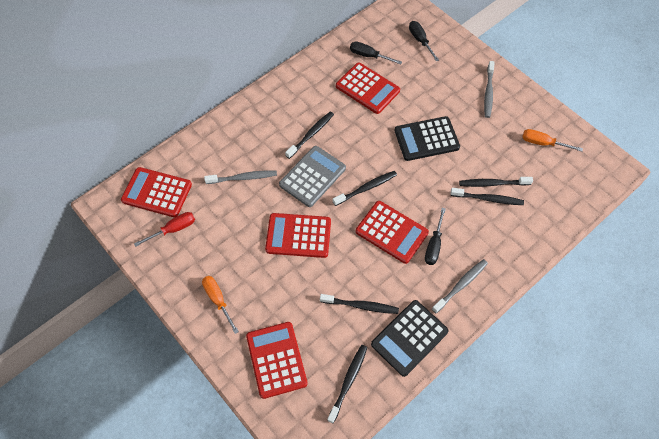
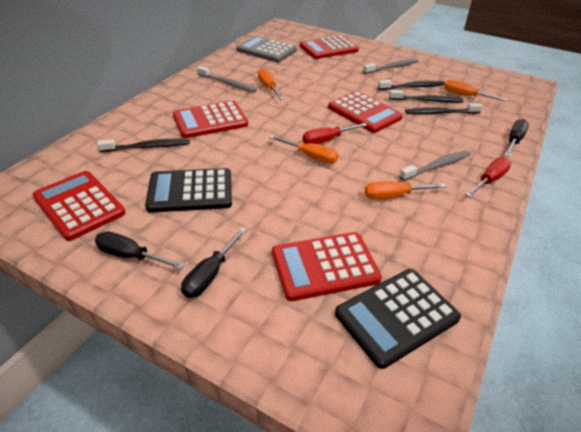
black toothbrush: 6 -> 4
orange screwdriver: 2 -> 4
red screwdriver: 1 -> 2

